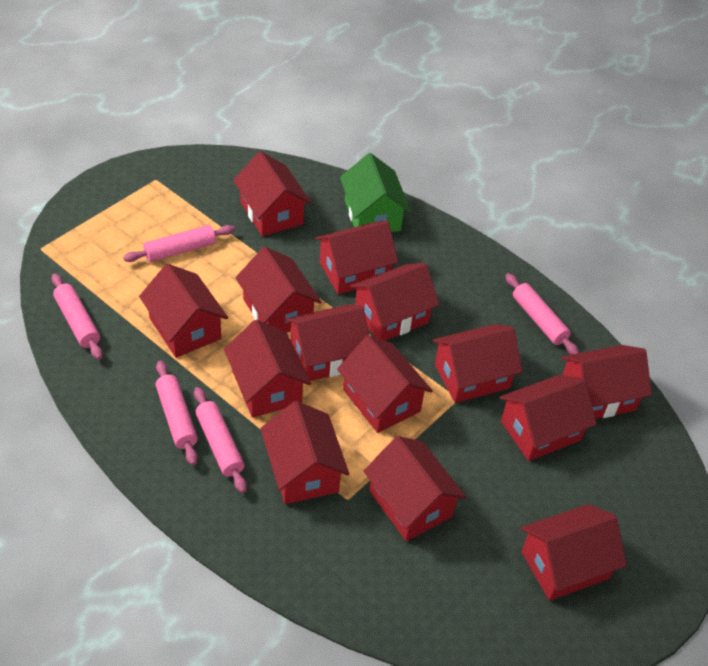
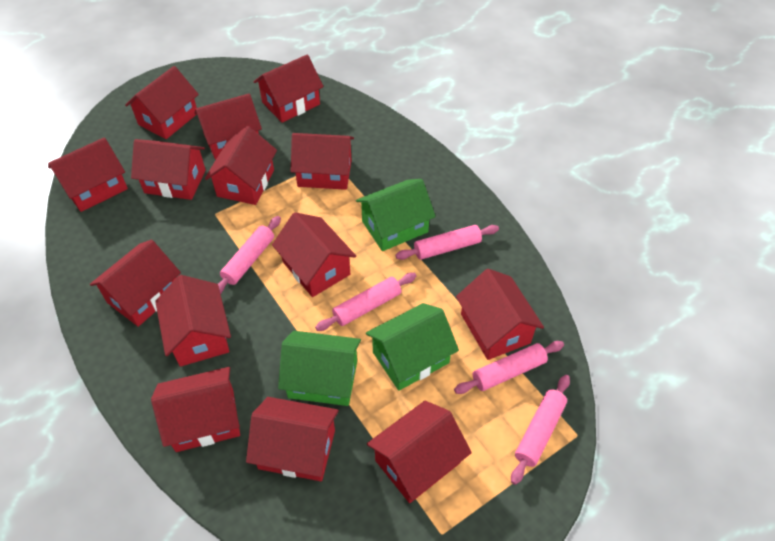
green house: 1 -> 3

